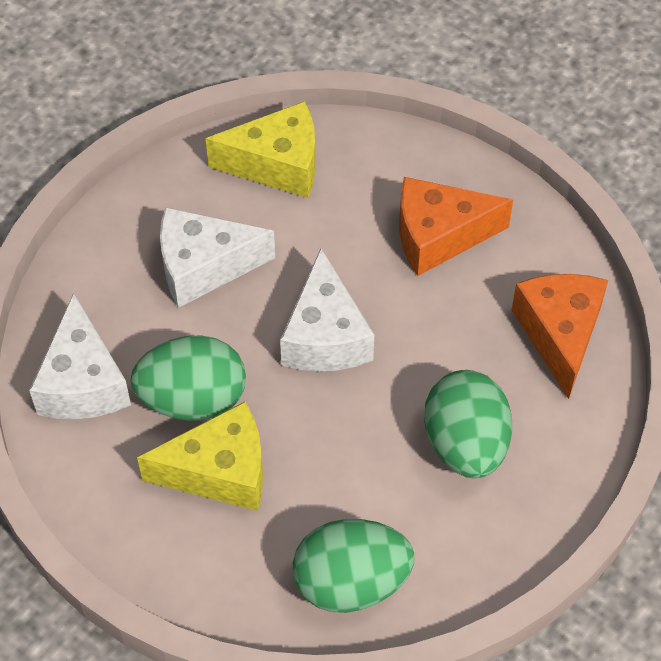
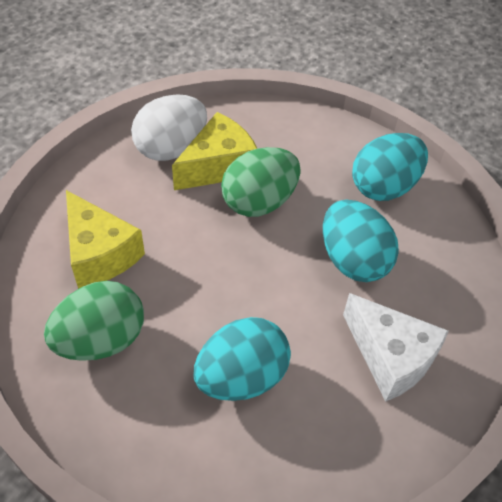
green egg: 3 -> 2
orange cheese: 2 -> 0
turquoise egg: 0 -> 3
white cheese: 3 -> 1
white egg: 0 -> 1

